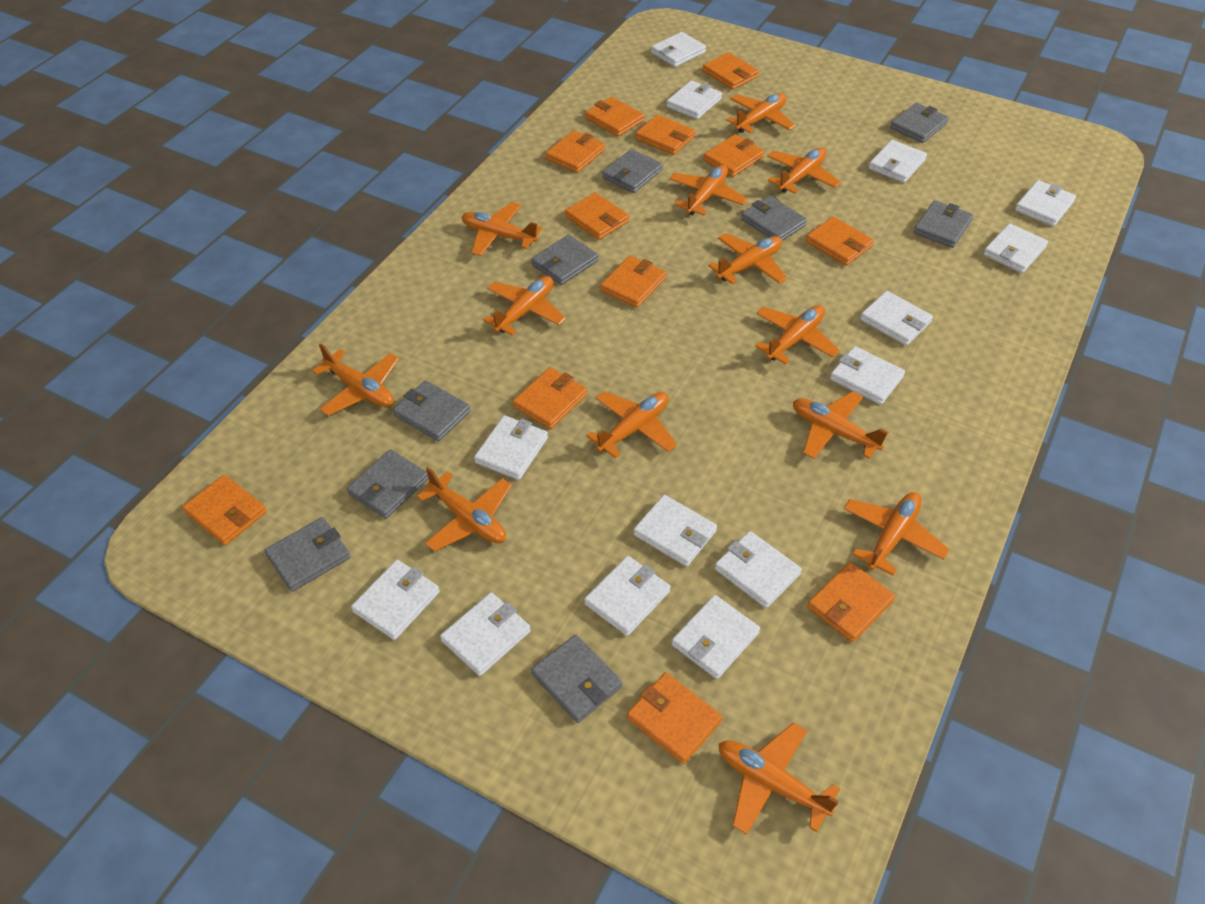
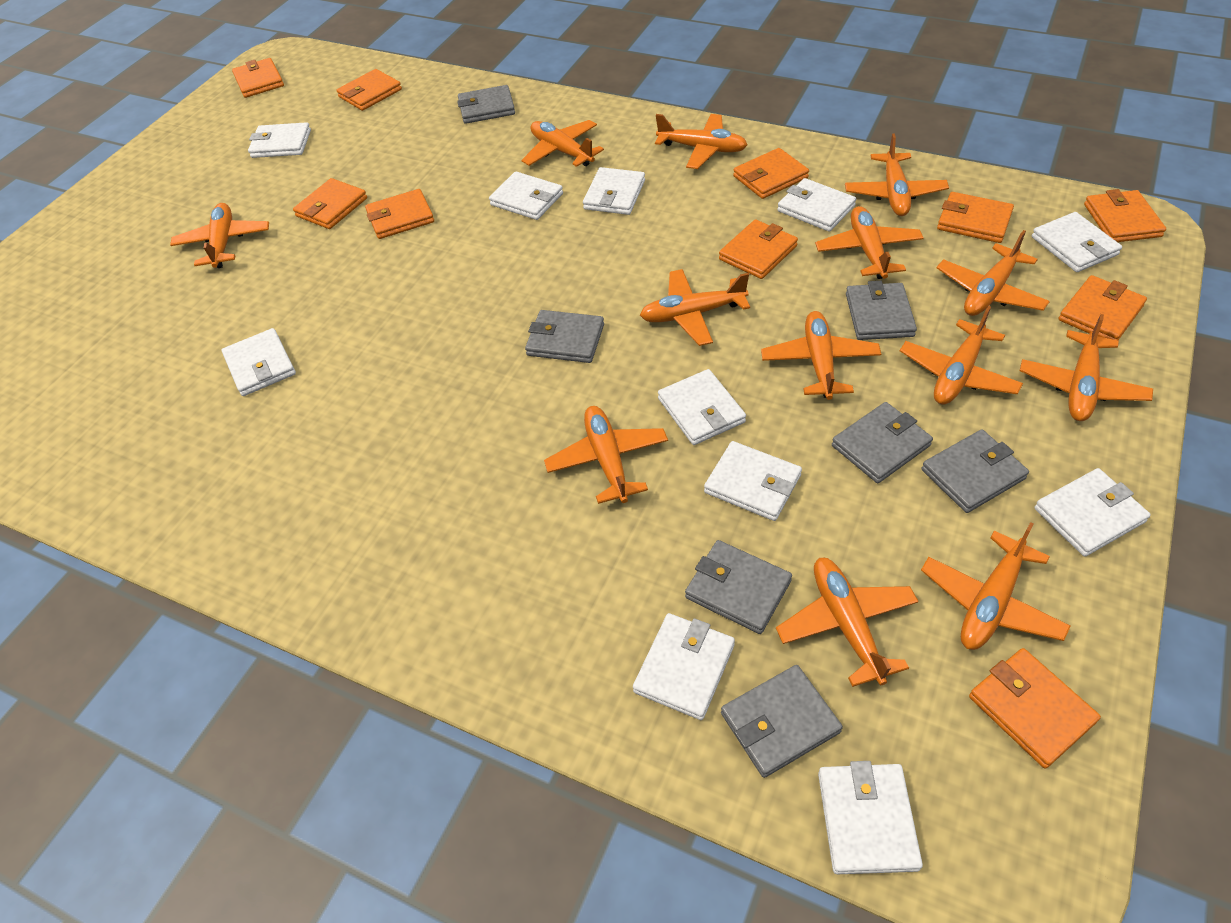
grey wallet: 9 -> 7
orange wallet: 12 -> 10
white wallet: 14 -> 11

